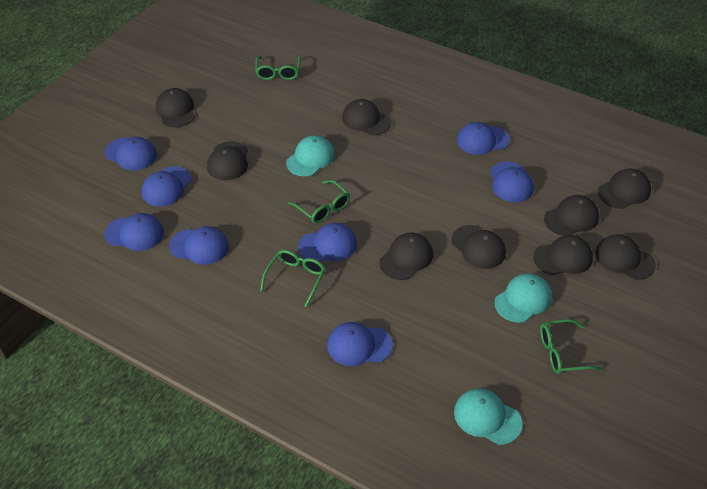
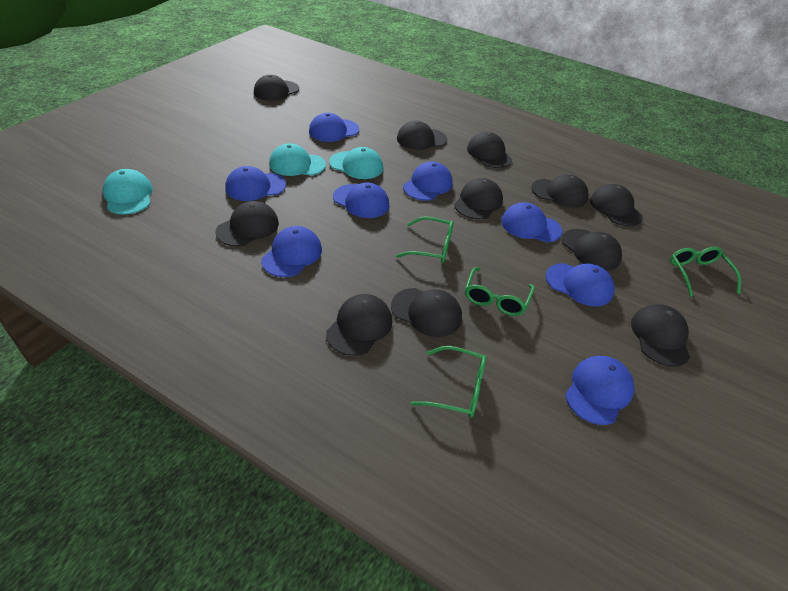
black cap: 9 -> 11

